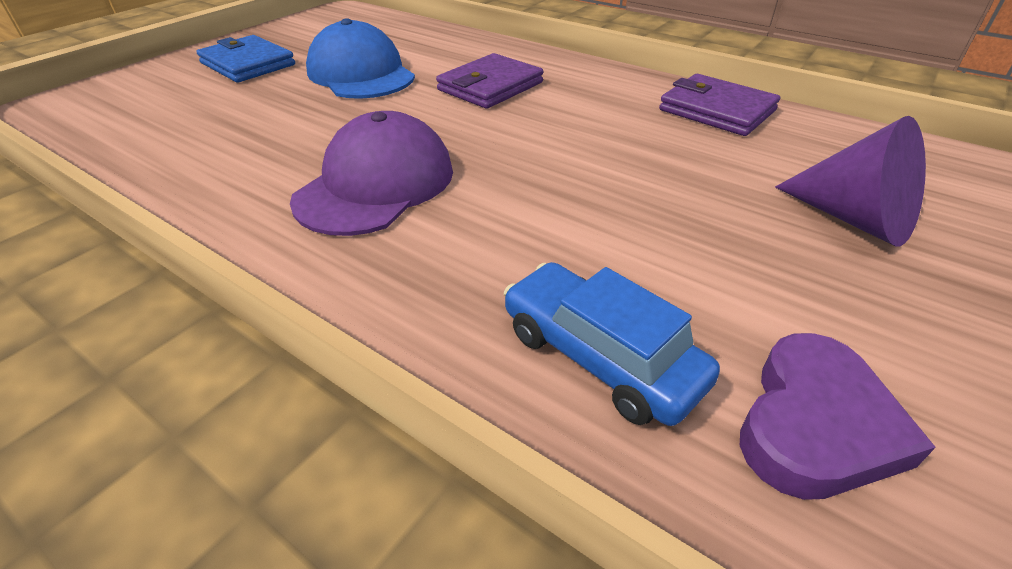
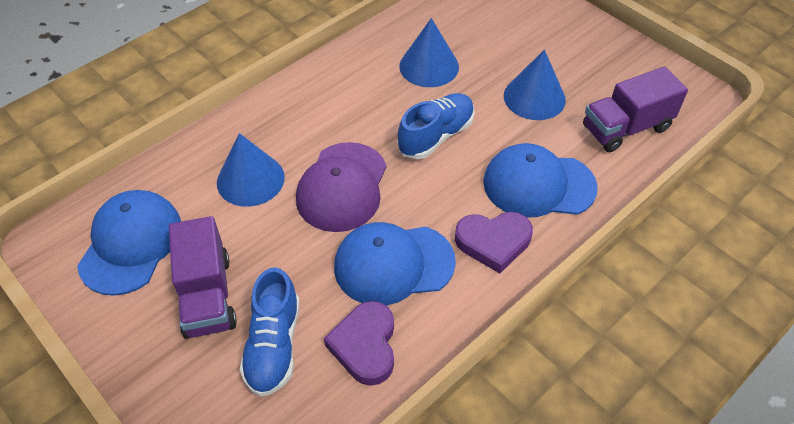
blue cap: 1 -> 3
blue car: 1 -> 0
blue cone: 0 -> 3
blue shoe: 0 -> 2
blue wallet: 1 -> 0
purple cone: 1 -> 0
purple heart: 1 -> 2
purple truck: 0 -> 2
purple wallet: 2 -> 0

